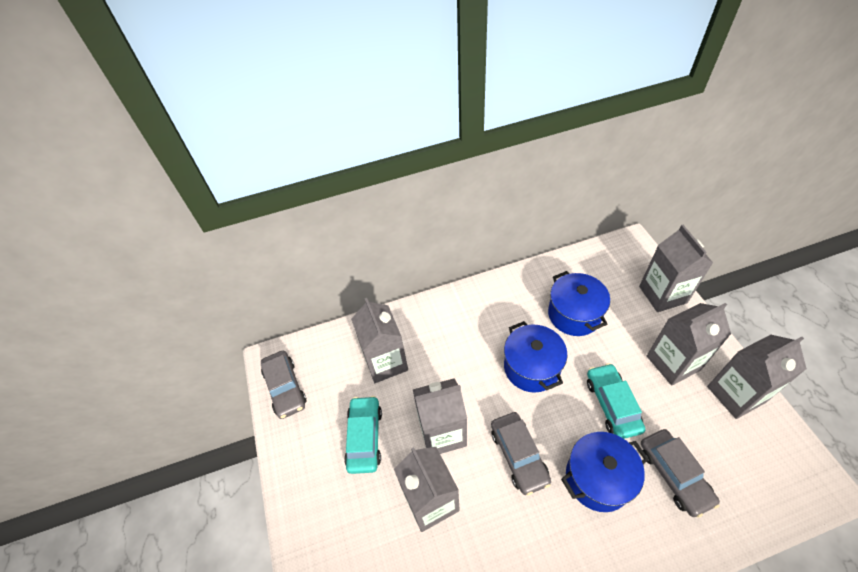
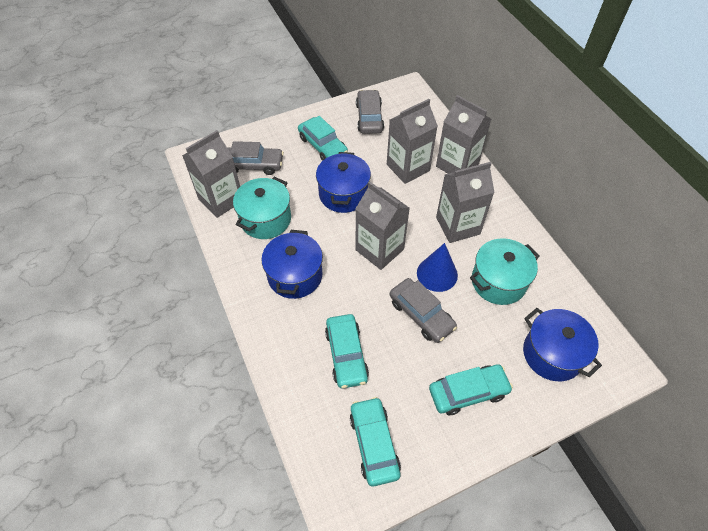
blue cone: 0 -> 1
grey carton: 6 -> 5
turquoise car: 2 -> 4
turquoise pot: 0 -> 2

